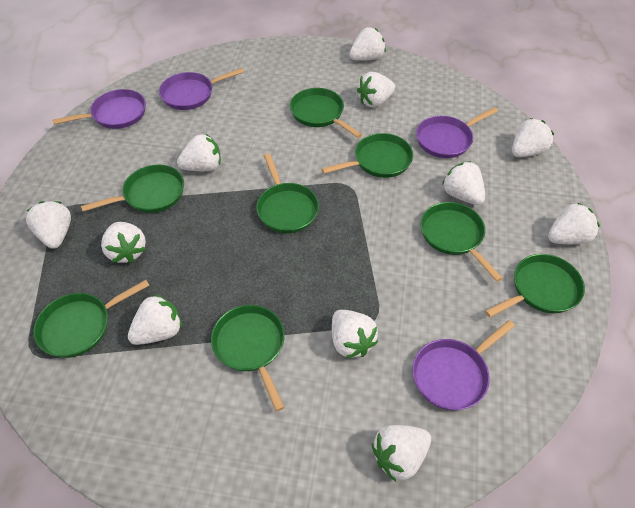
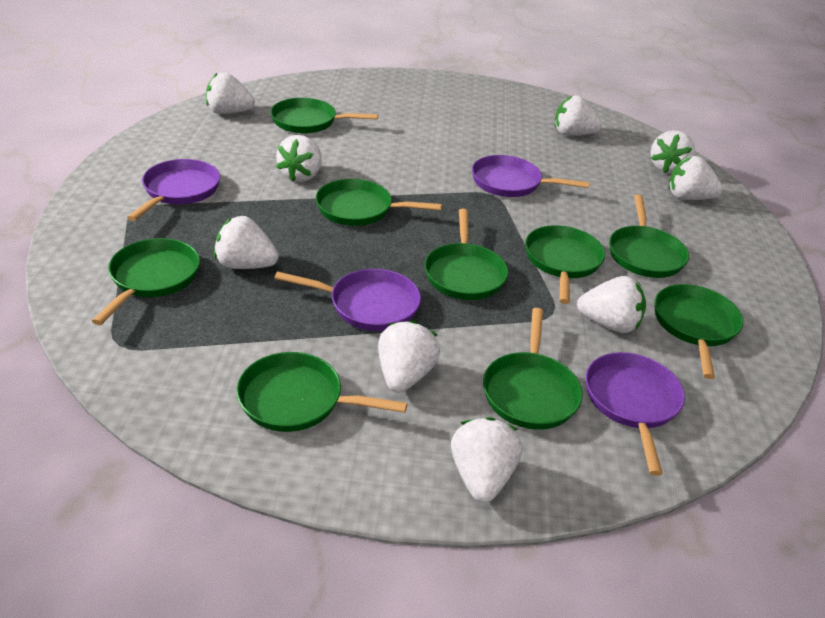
green pan: 8 -> 9
white strawberry: 11 -> 9

